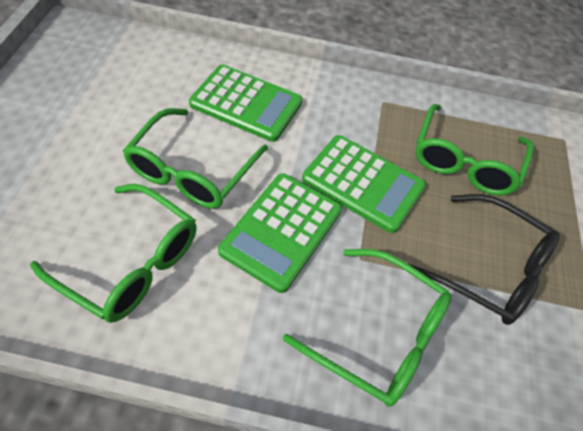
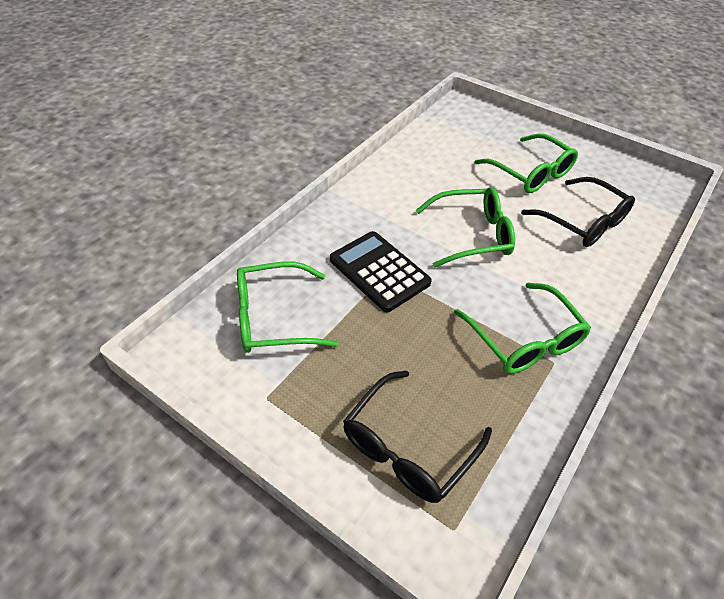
black calculator: 0 -> 1
black glasses: 1 -> 2
green calculator: 3 -> 0

